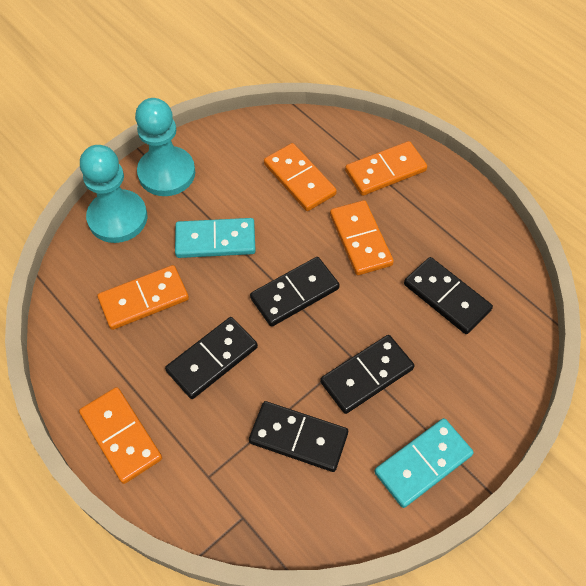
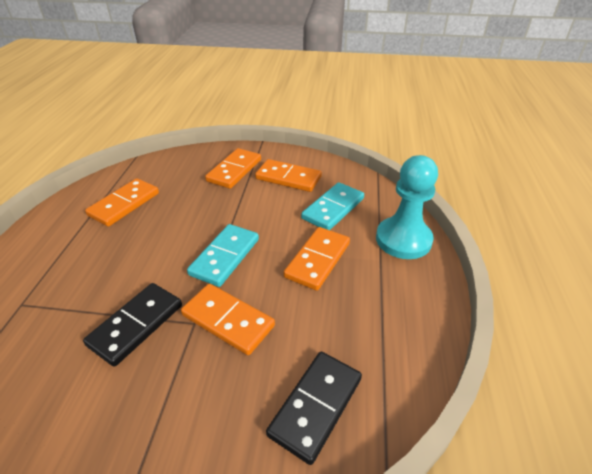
black domino: 5 -> 2
turquoise pawn: 2 -> 1

